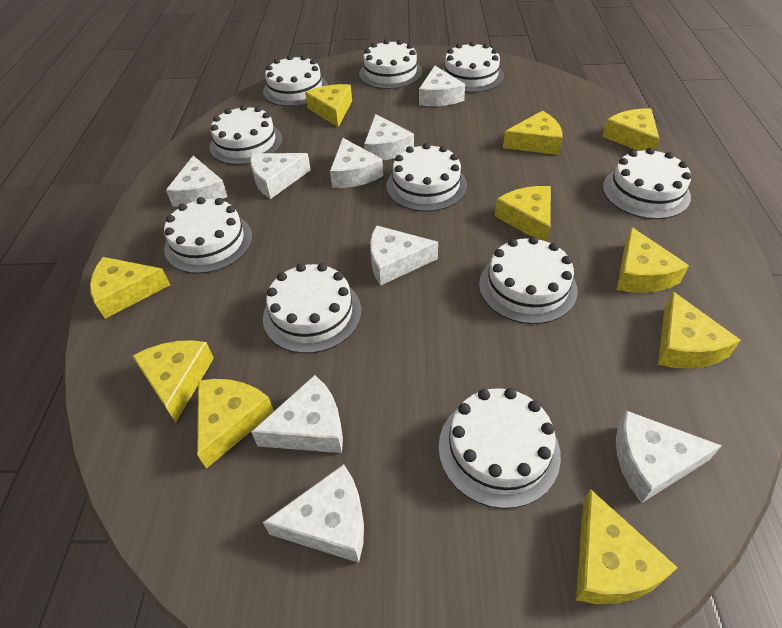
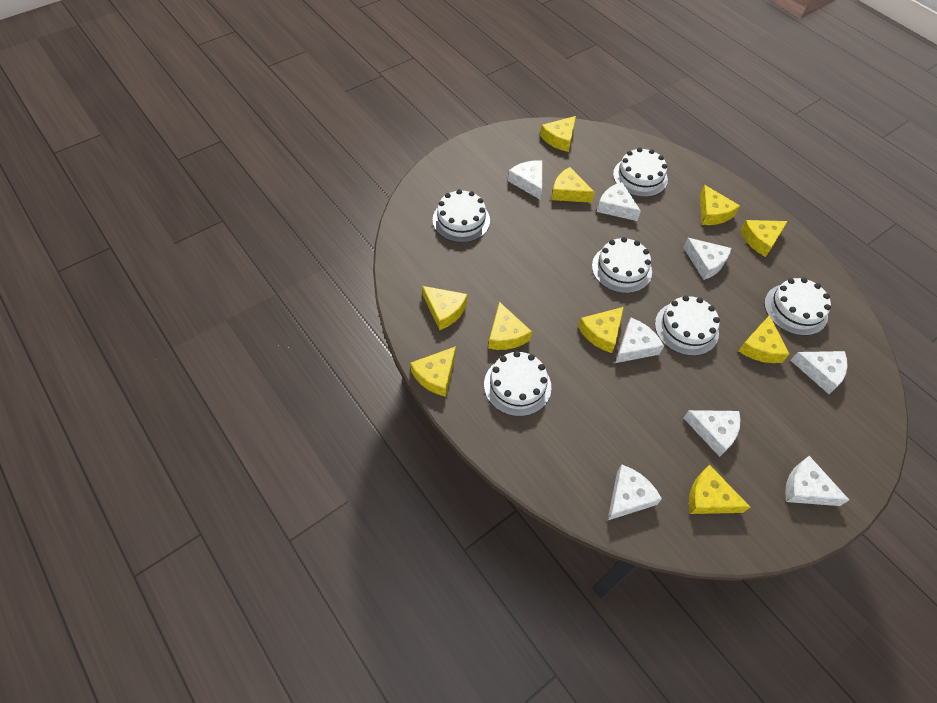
white cake: 10 -> 6
white cheese: 9 -> 8

